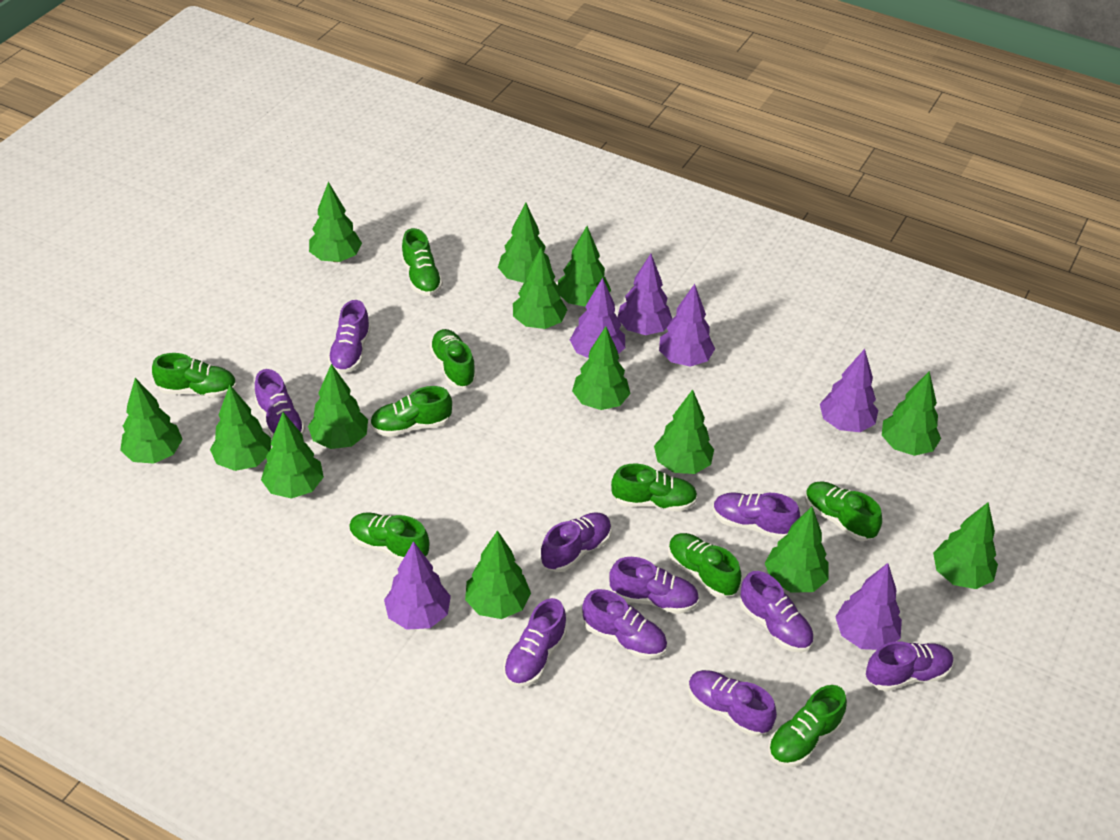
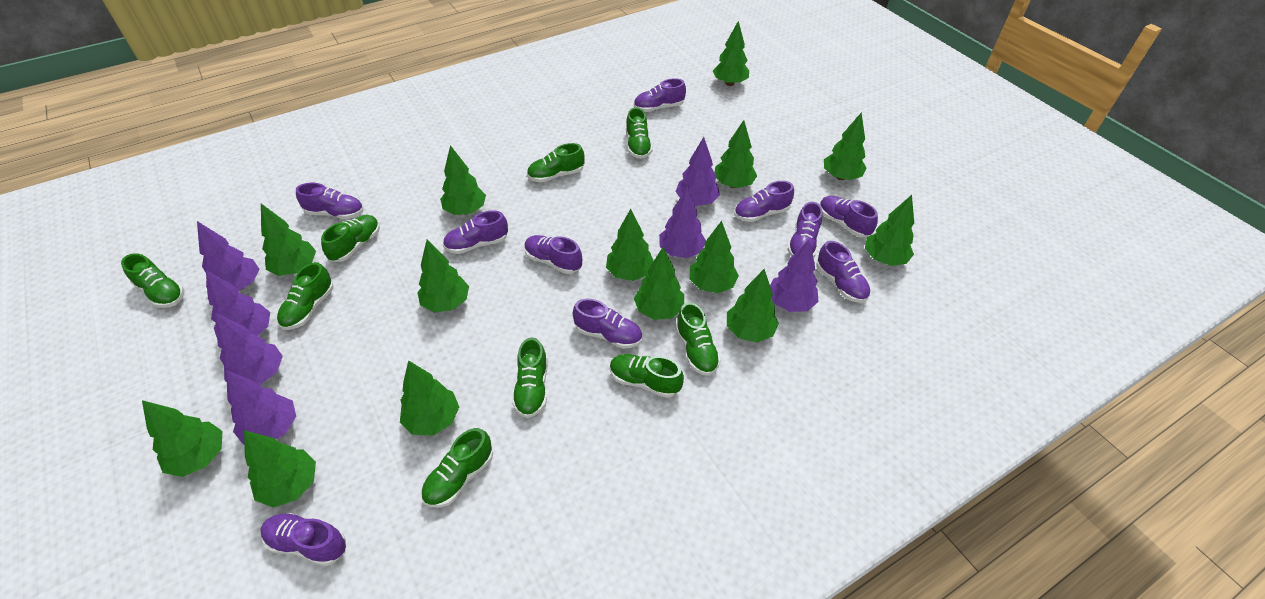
purple tree: 6 -> 7

